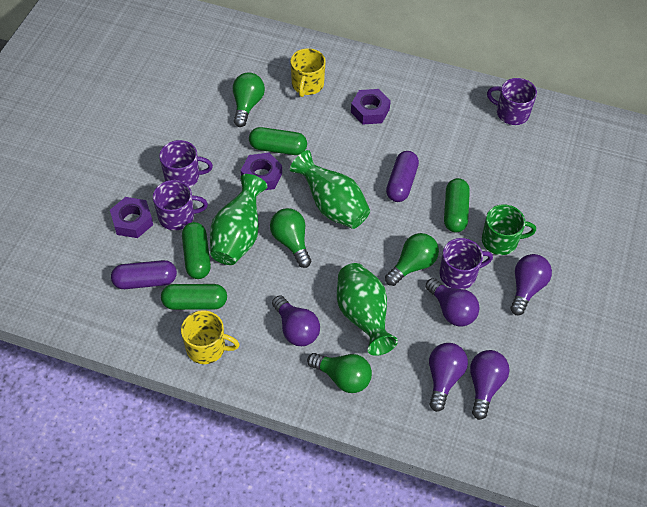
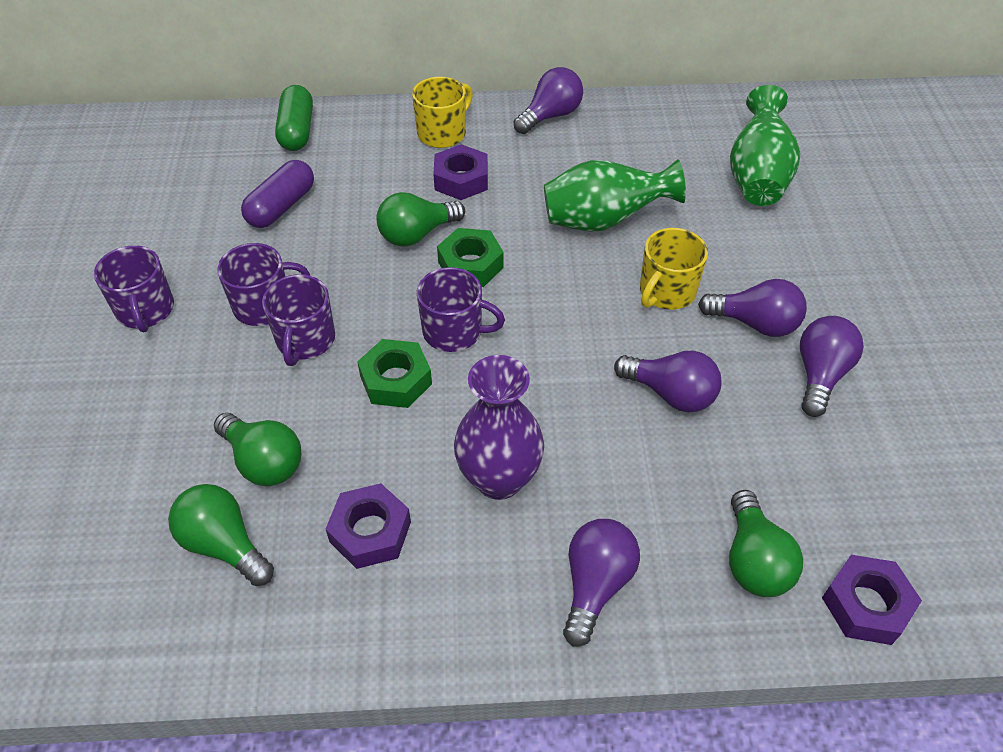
green capsule: 4 -> 1
green mug: 1 -> 0
green nut: 0 -> 2
green vase: 3 -> 2
purple capsule: 2 -> 1
purple vase: 0 -> 1

